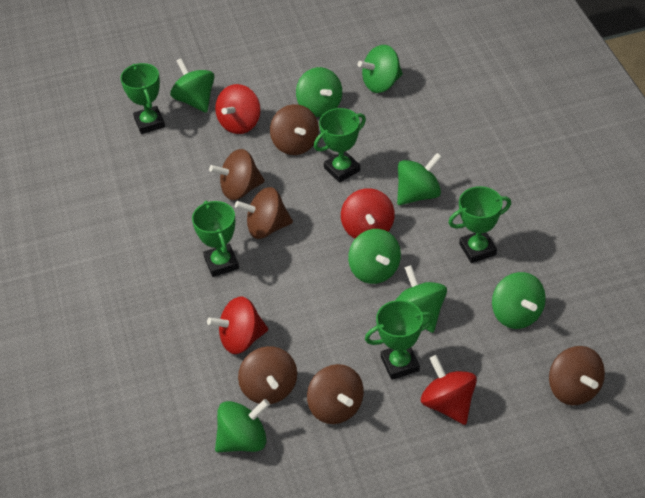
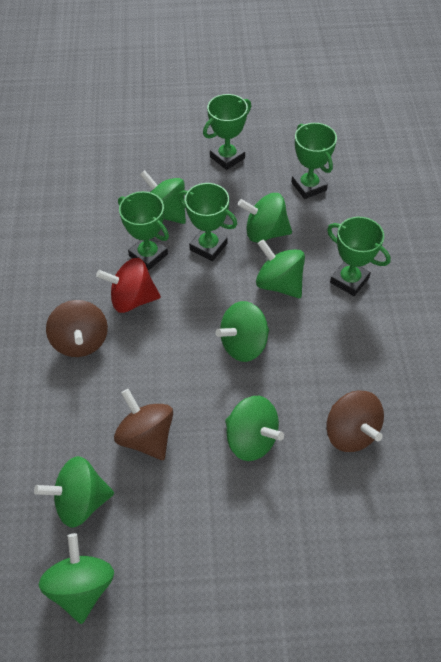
brown spinning top: 6 -> 3
green spinning top: 8 -> 7
red spinning top: 4 -> 1

